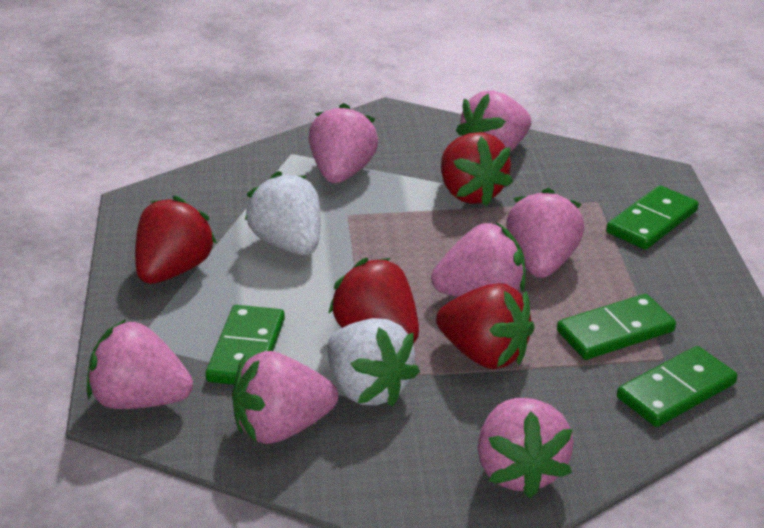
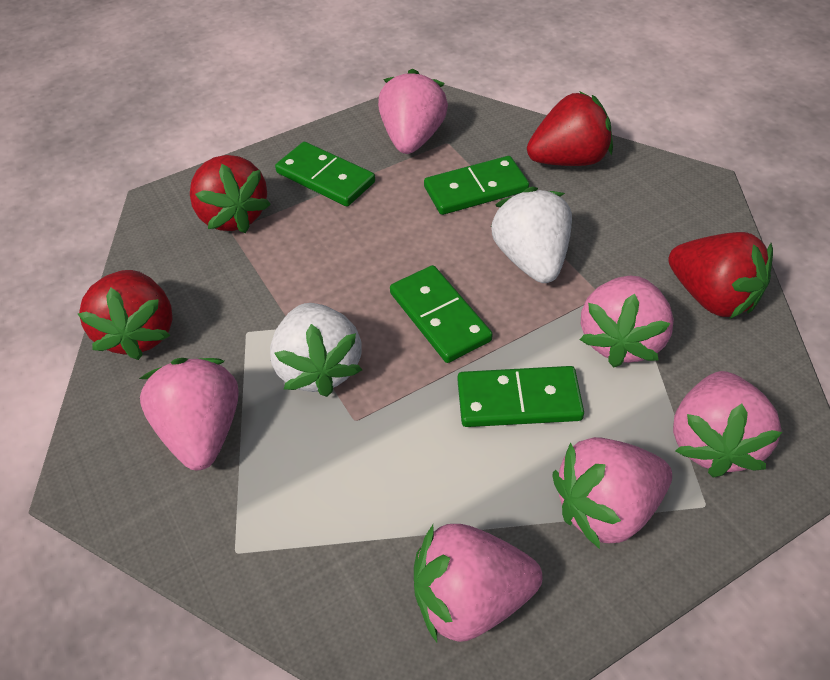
pink strawberry: 7 -> 6

